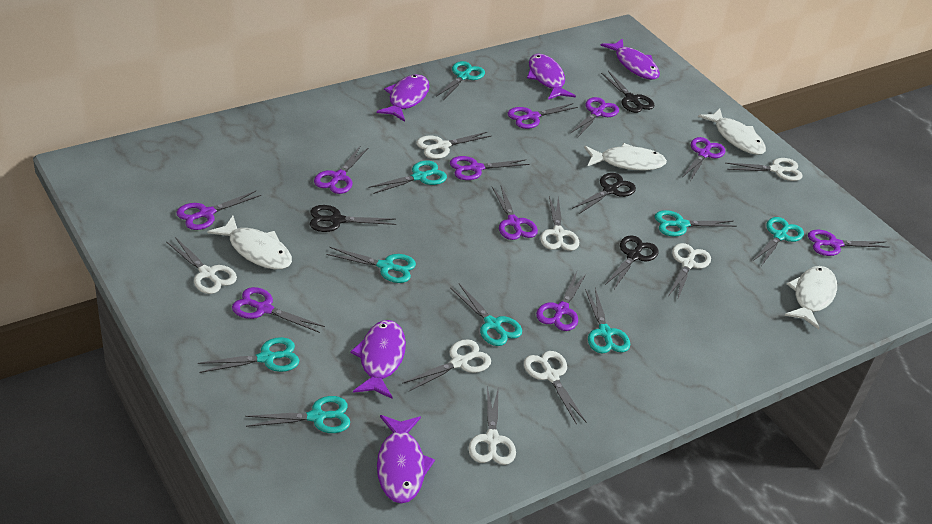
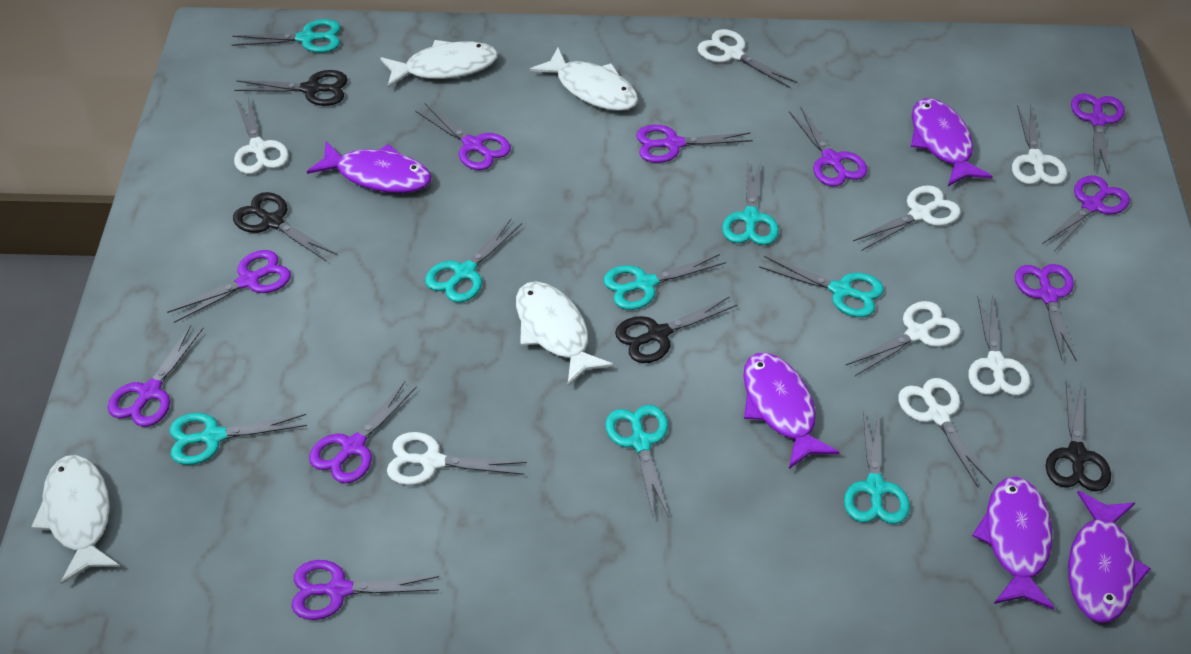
turquoise scissors: 9 -> 8

